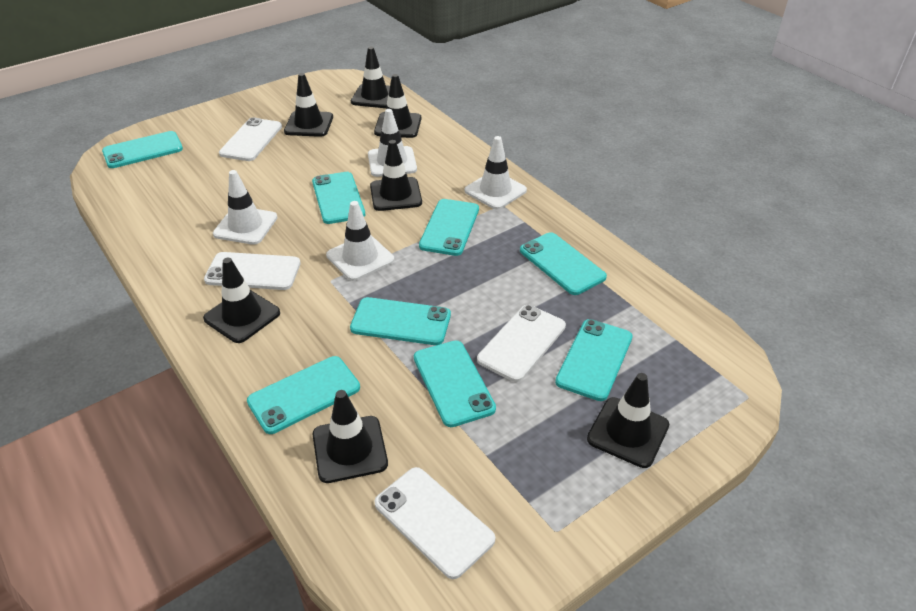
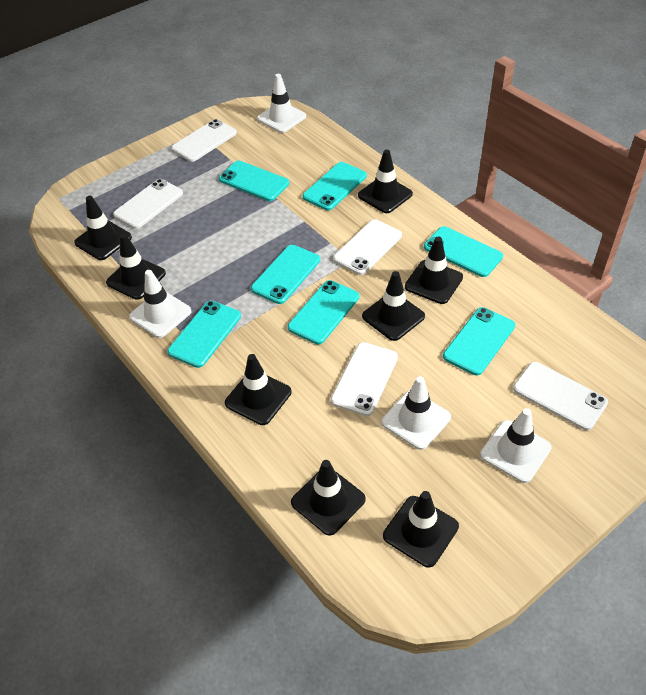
black traffic cone: 7 -> 8
turquoise phone: 8 -> 7
white phone: 4 -> 5

